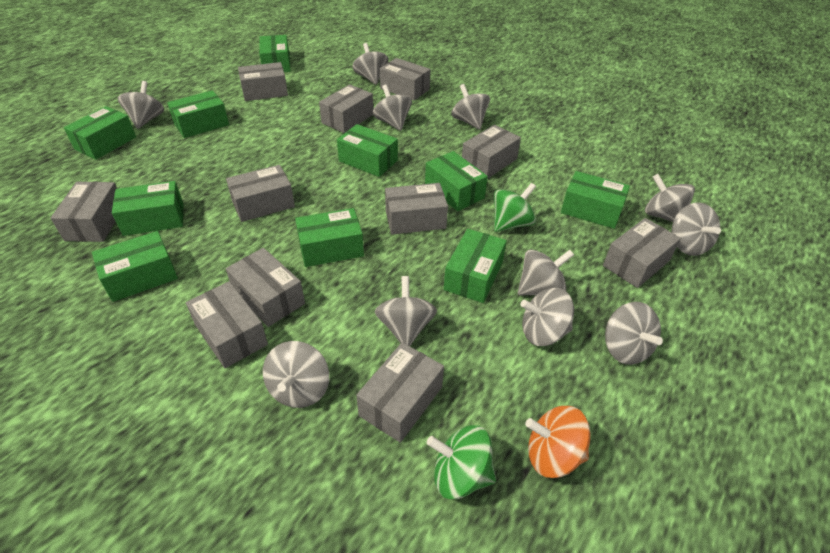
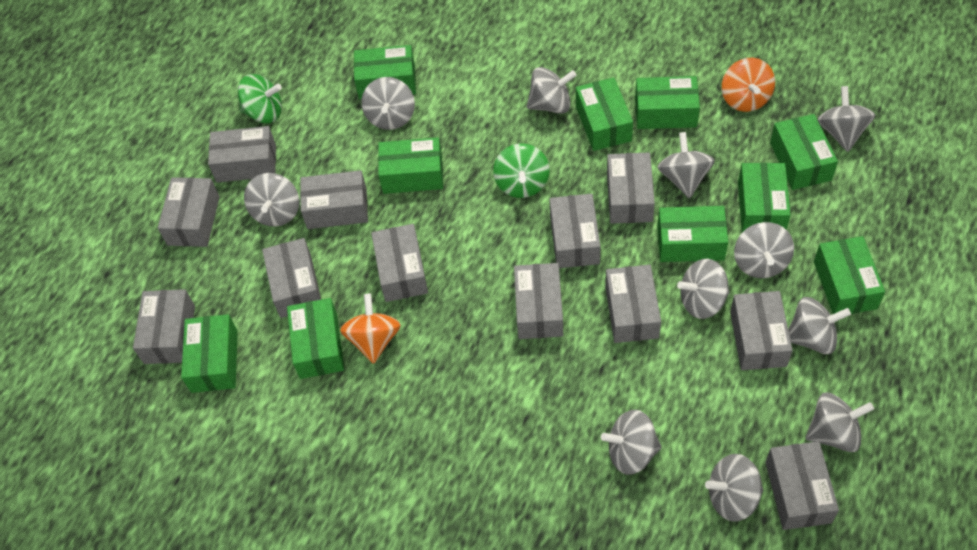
grey box: 11 -> 12
orange spinning top: 1 -> 2

